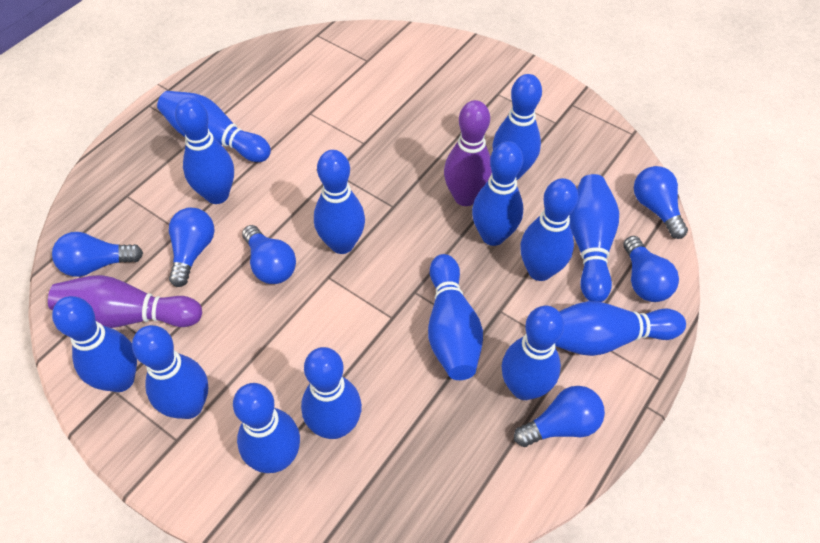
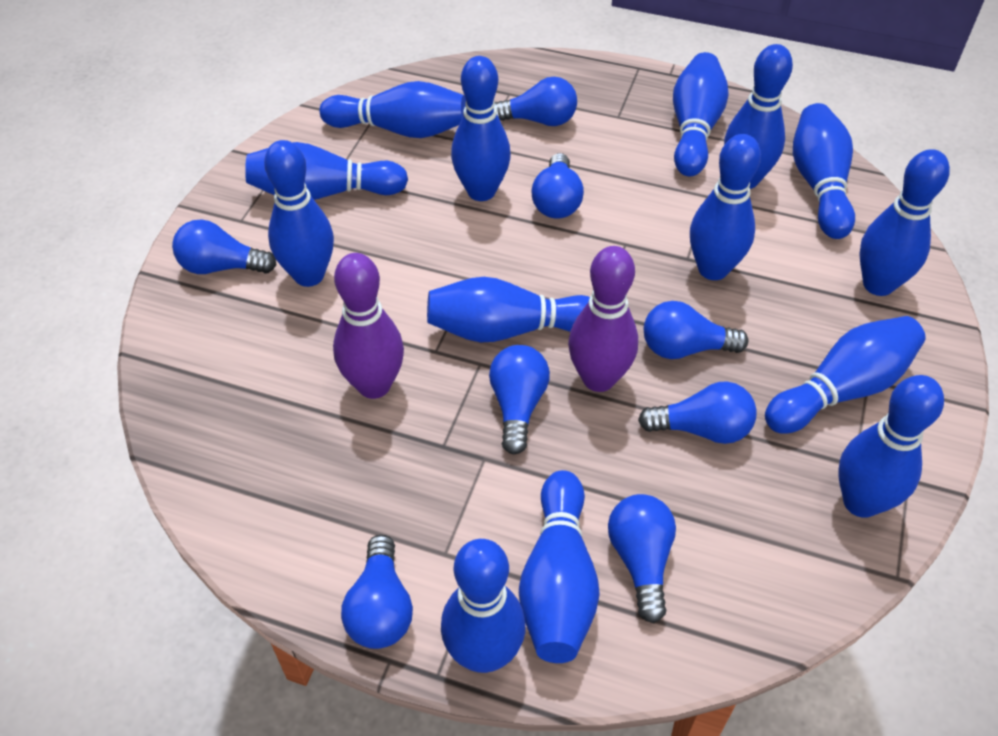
blue light bulb: 6 -> 8

